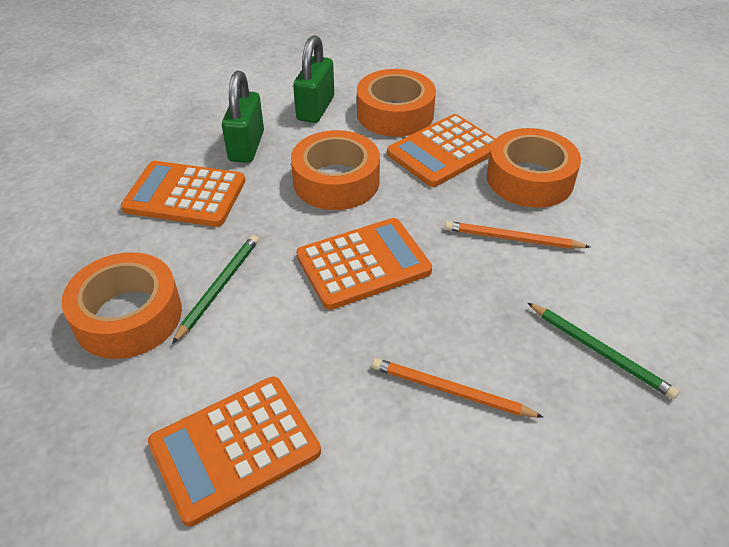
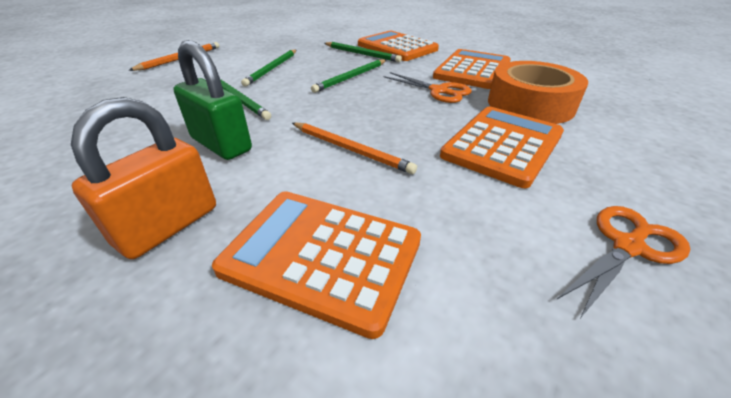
green padlock: 2 -> 1
green pencil: 2 -> 4
orange padlock: 0 -> 1
orange scissors: 0 -> 2
orange tape: 4 -> 1

